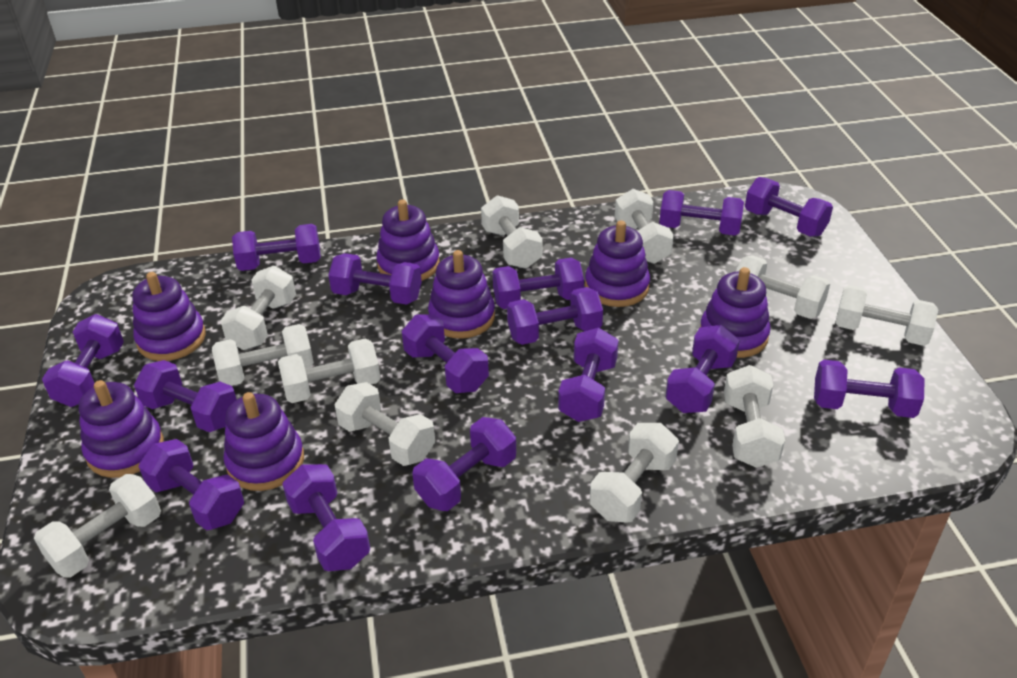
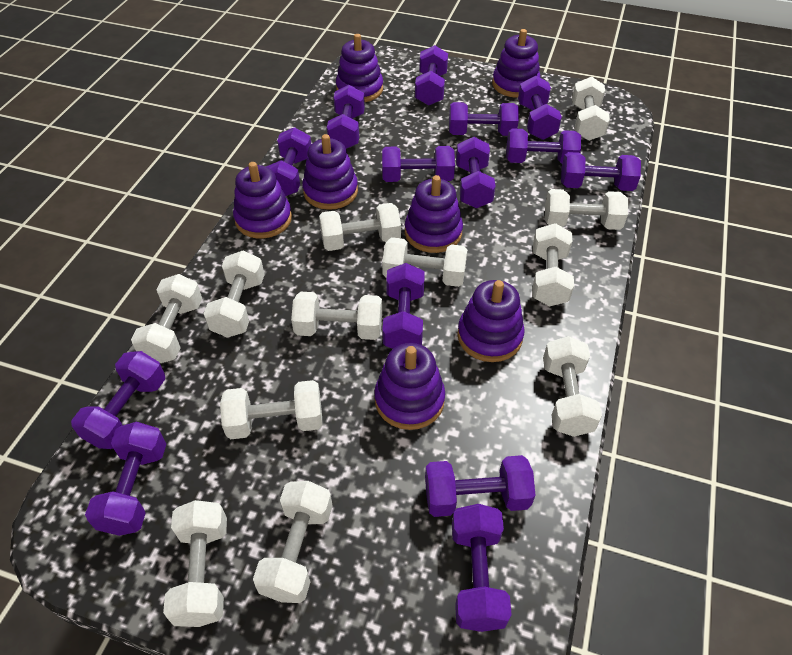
purple dumbbell: 15 -> 14
white dumbbell: 11 -> 12

